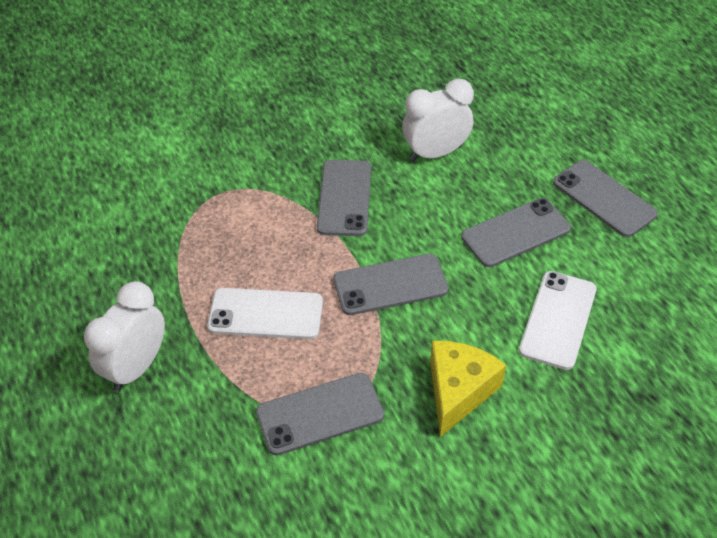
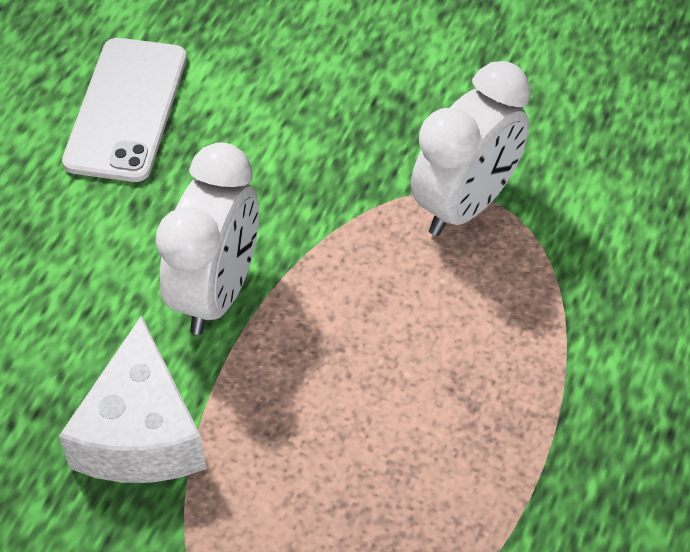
grey phone: 5 -> 0
white cheese: 0 -> 1
white phone: 2 -> 1
yellow cheese: 1 -> 0

